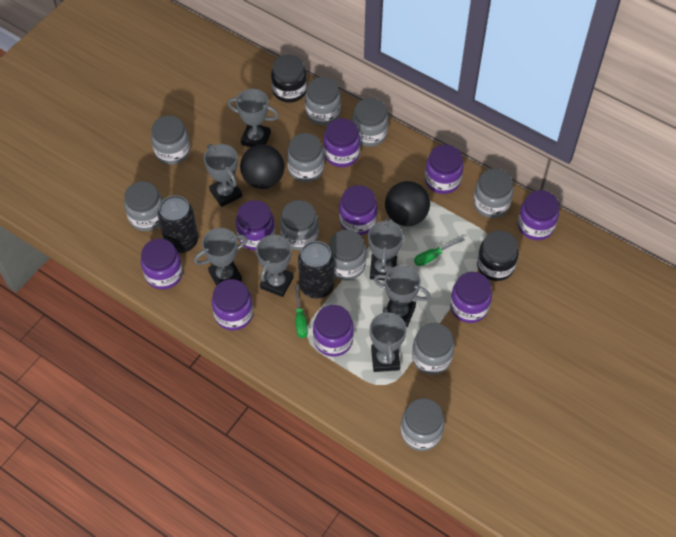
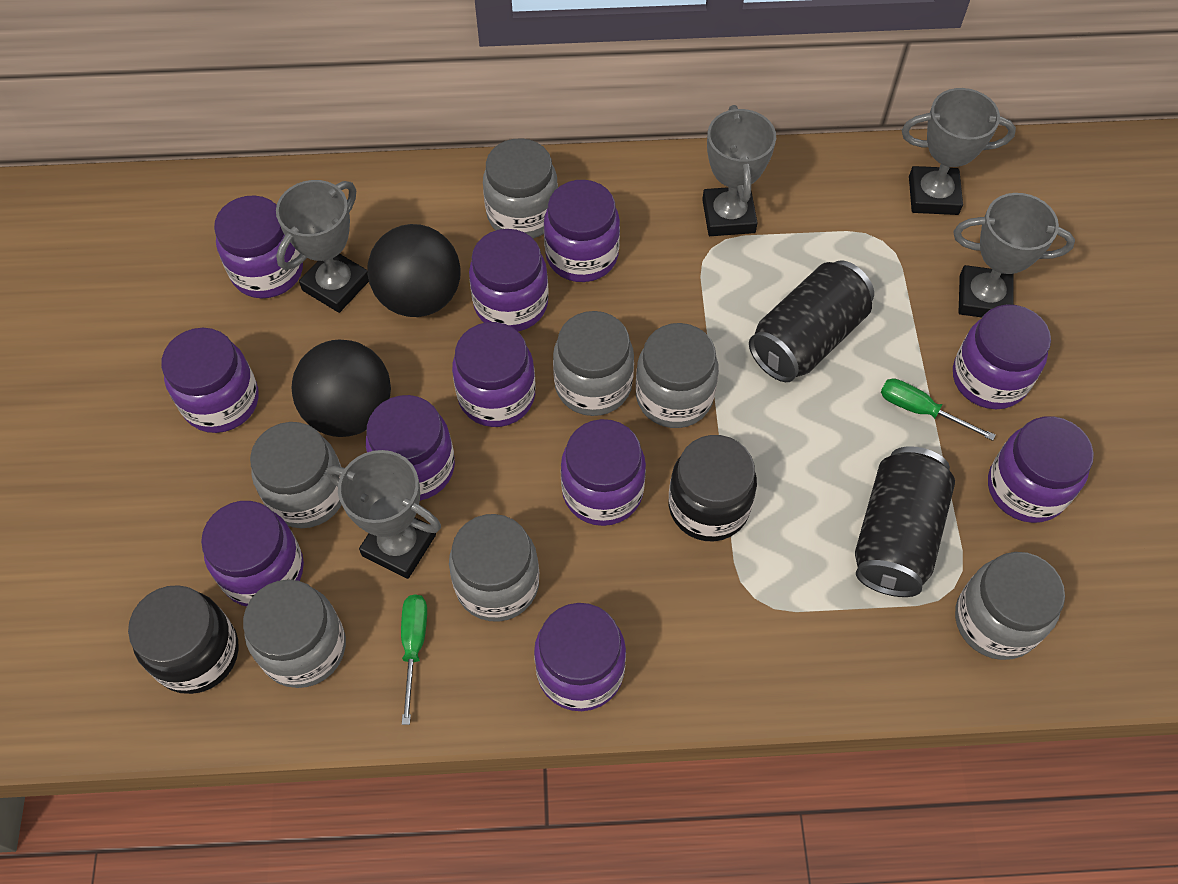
grey jar: 10 -> 7
grey trophy: 7 -> 5
purple jar: 9 -> 11

